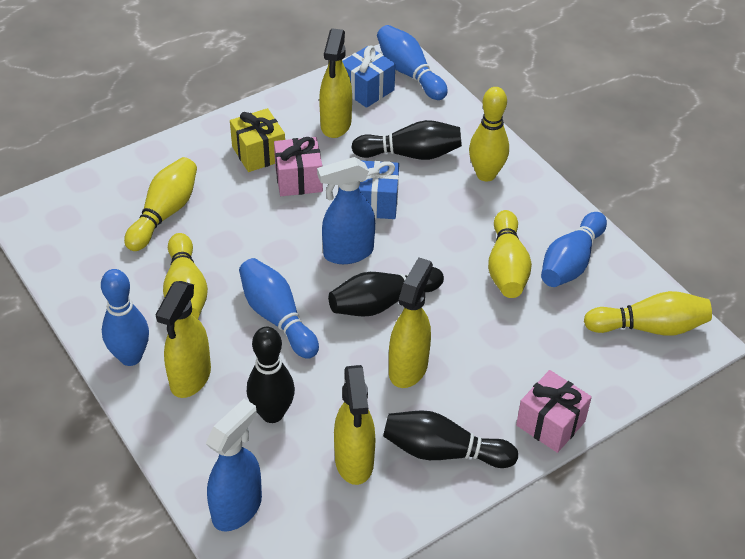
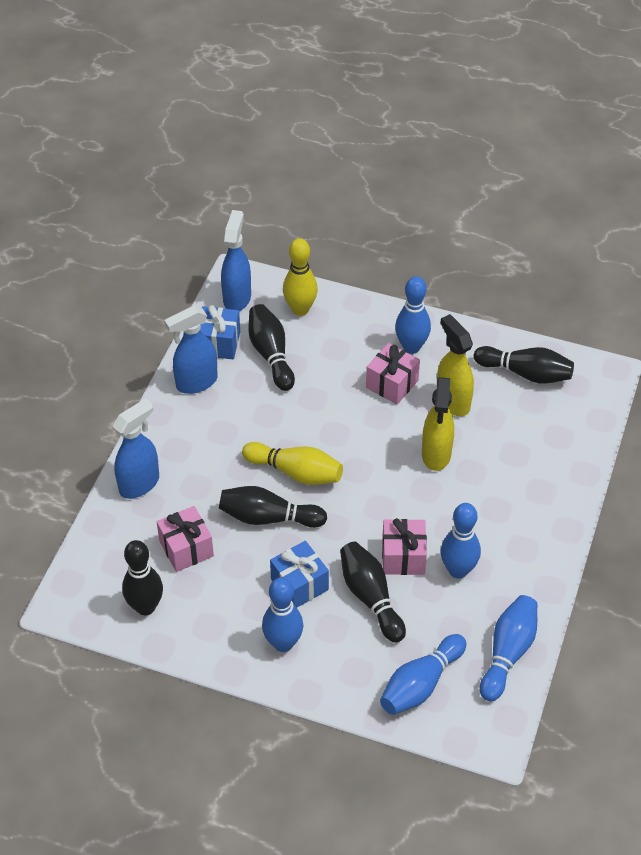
black bowling pin: 4 -> 5
blue bowling pin: 4 -> 5
blue spray bottle: 2 -> 3
pink gift: 2 -> 3
yellow bowling pin: 5 -> 2
yellow gift: 1 -> 0
yellow spray bottle: 4 -> 2

